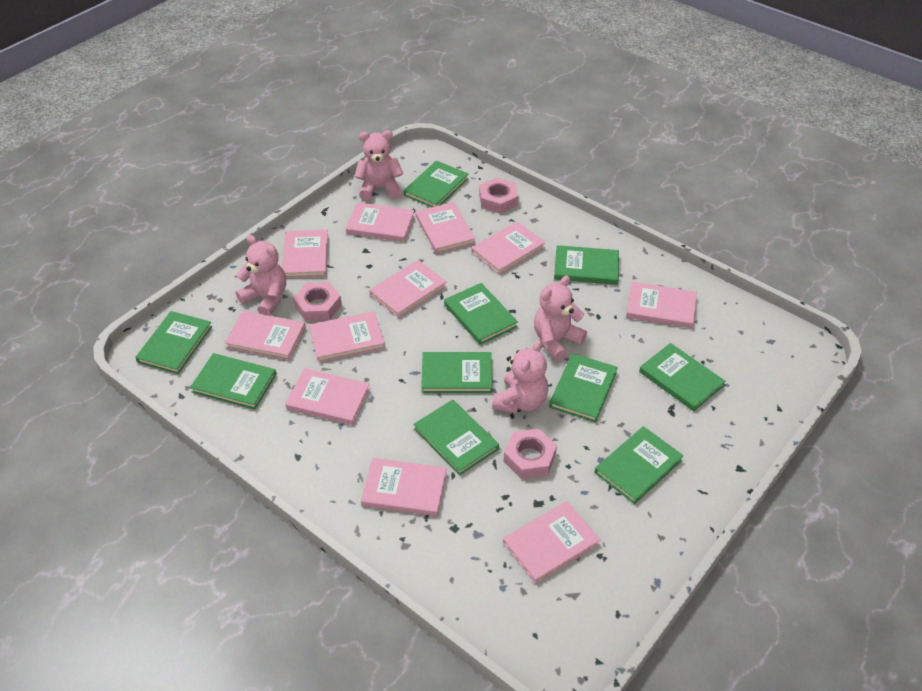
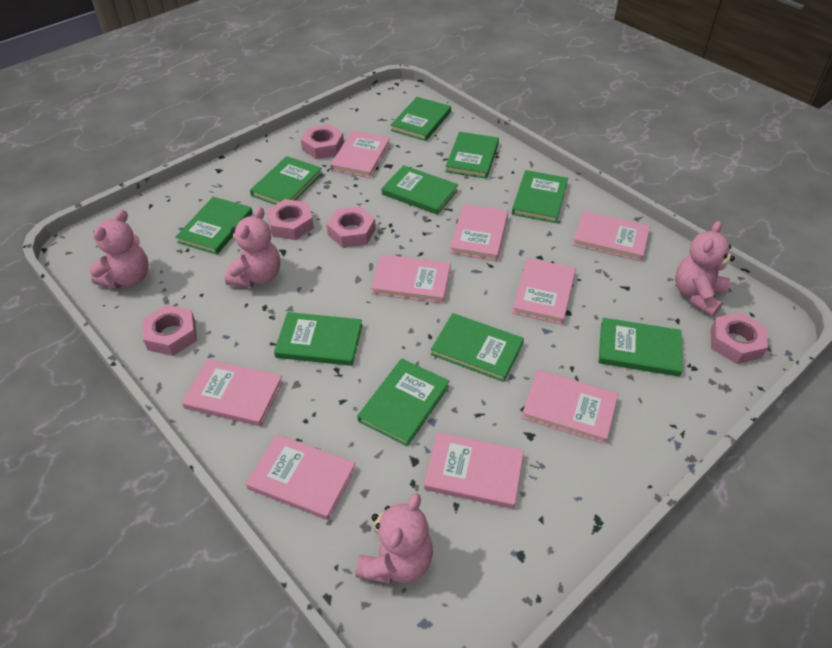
pink book: 11 -> 9
pink nut: 3 -> 5

